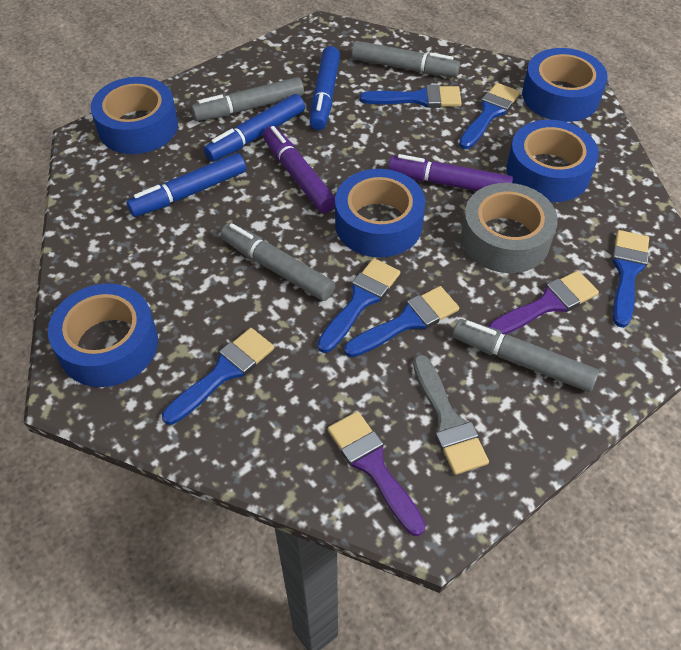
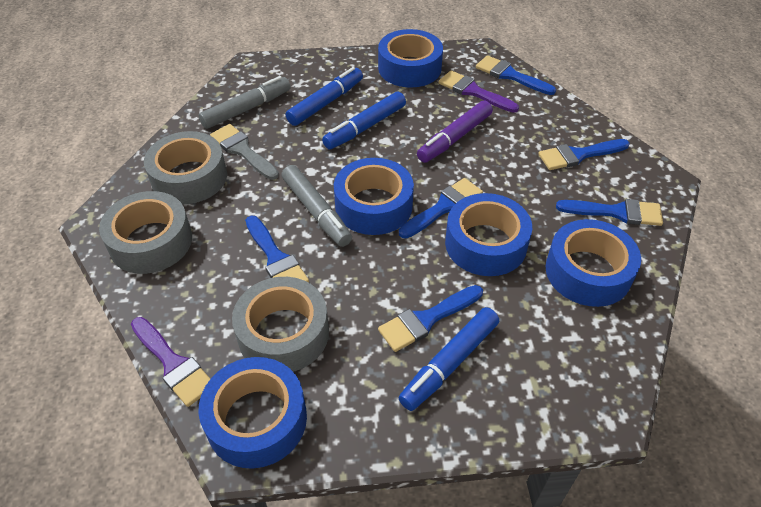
grey marker: 4 -> 2
grey tape: 1 -> 3
purple marker: 2 -> 1

